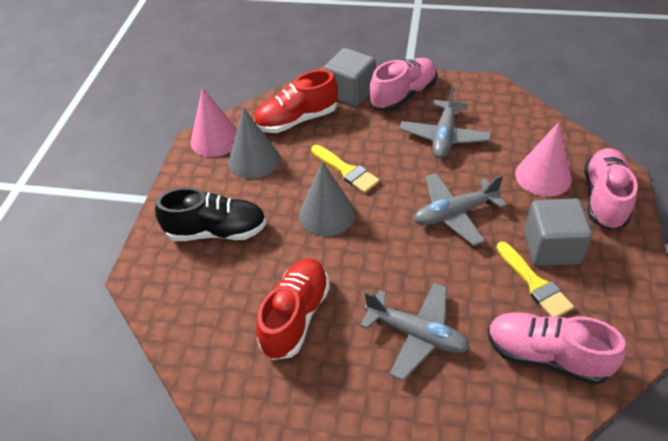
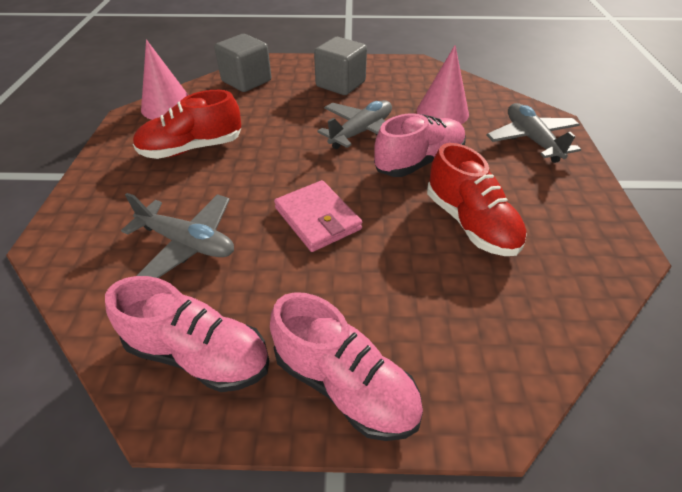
black shoe: 1 -> 0
grey cone: 2 -> 0
pink wallet: 0 -> 1
yellow brush: 2 -> 0

